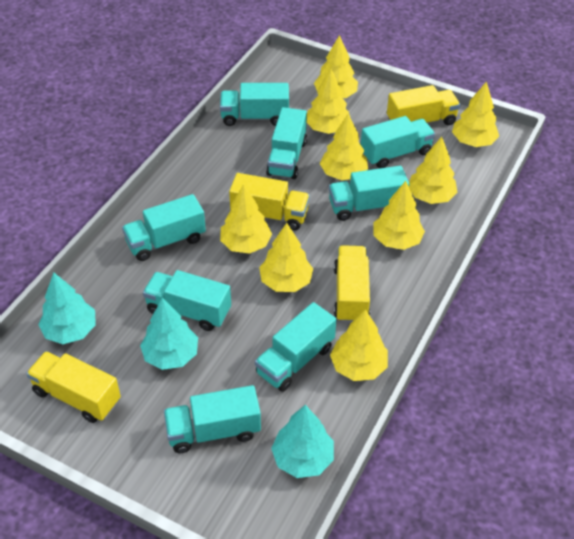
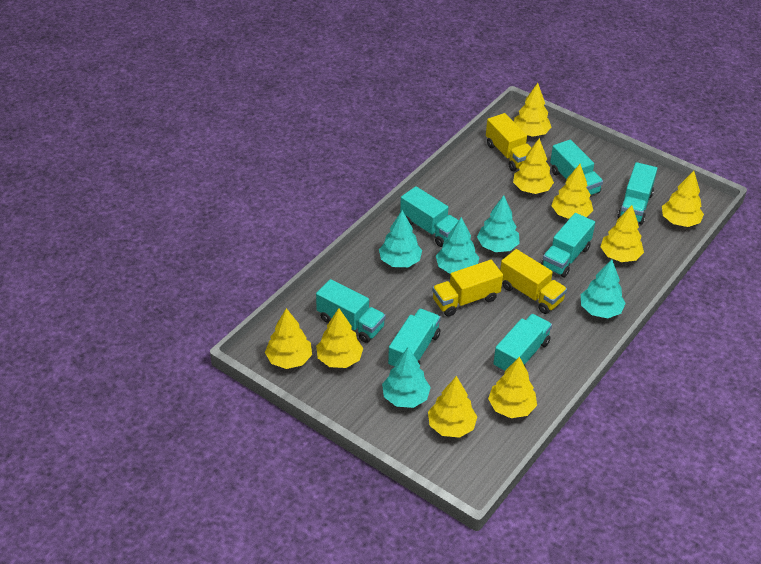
turquoise tree: 3 -> 5
turquoise truck: 8 -> 7
yellow truck: 4 -> 3

